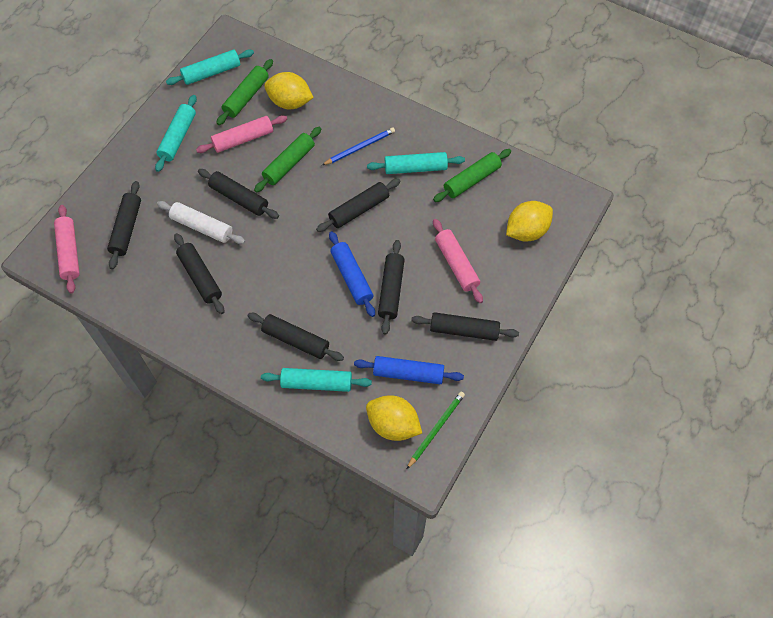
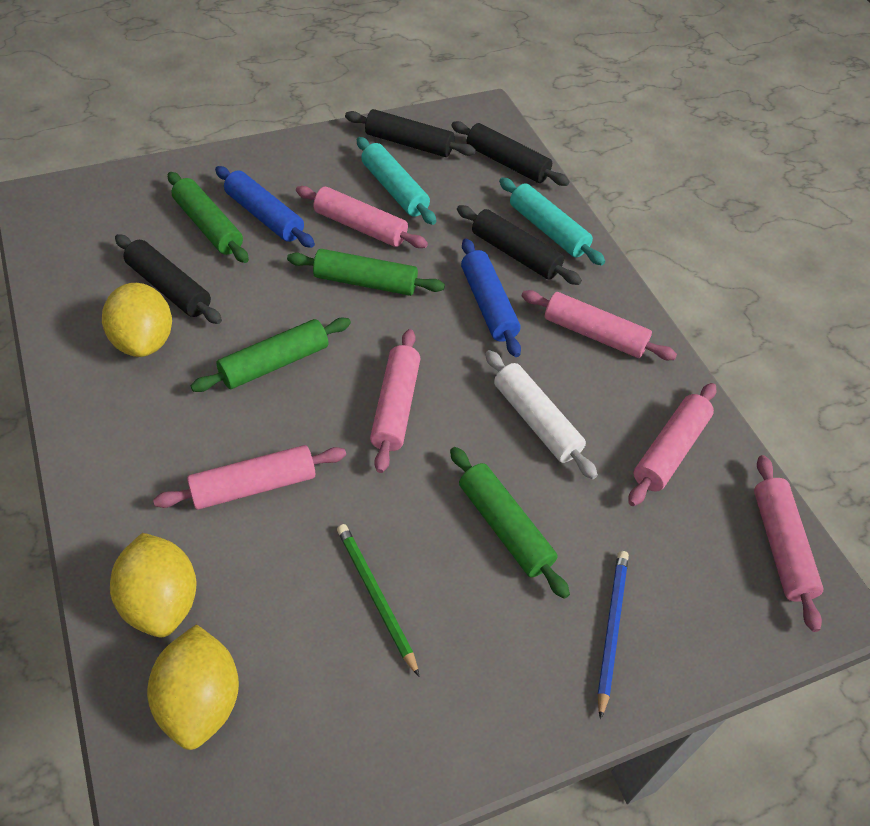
black rolling pin: 7 -> 4
green rolling pin: 3 -> 4
pink rolling pin: 3 -> 6
turquoise rolling pin: 4 -> 2

